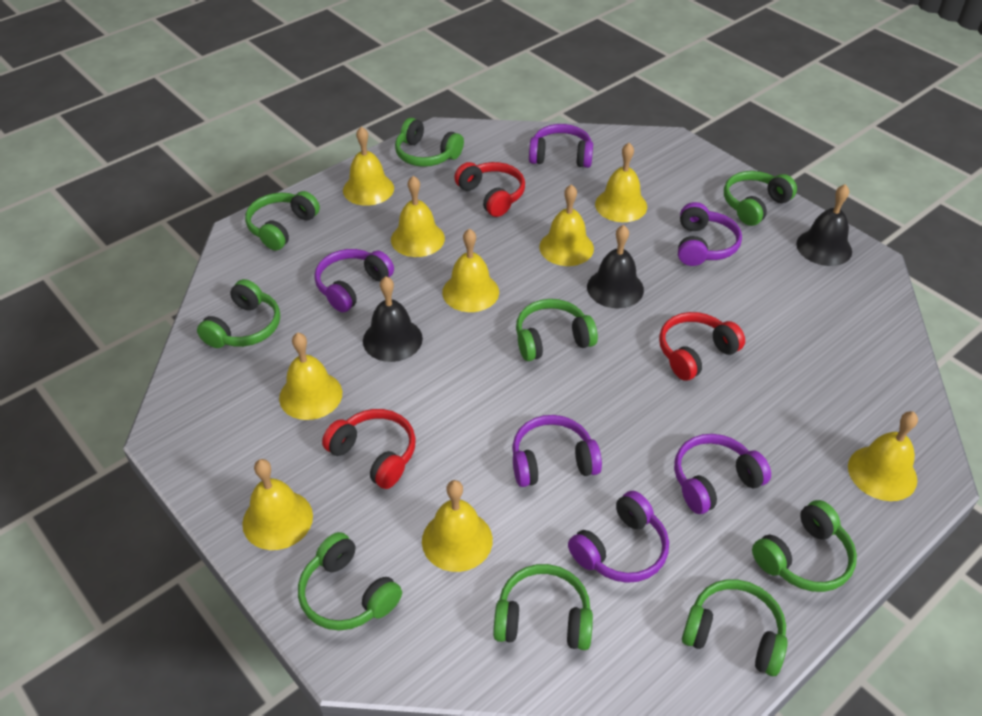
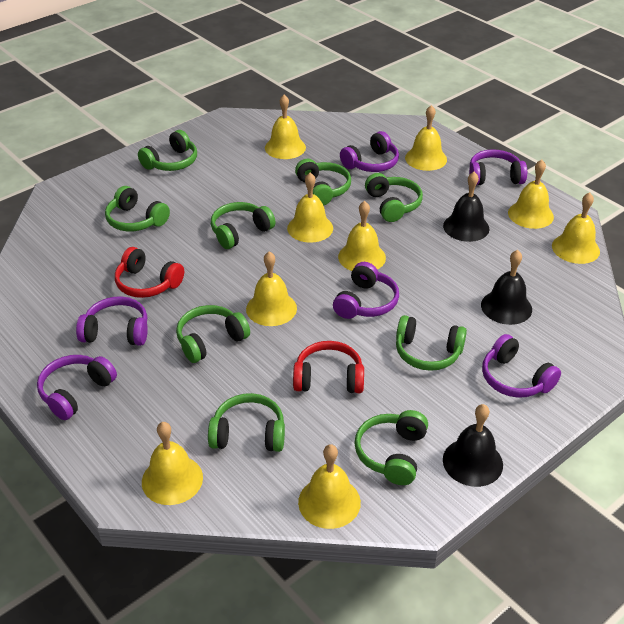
red headphones: 3 -> 2

